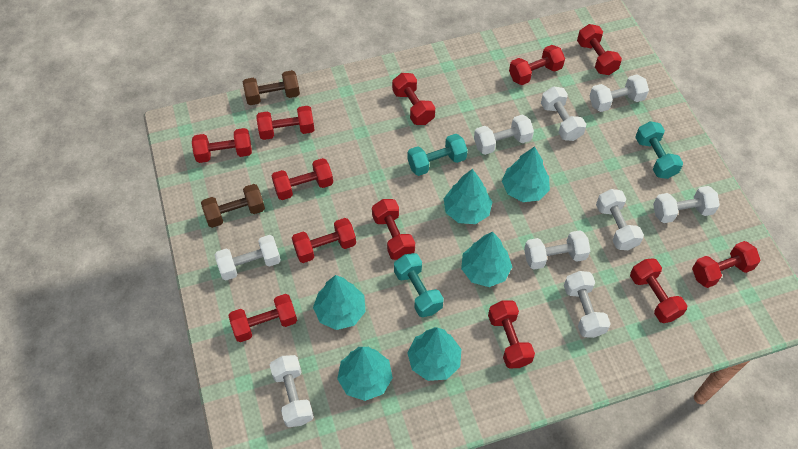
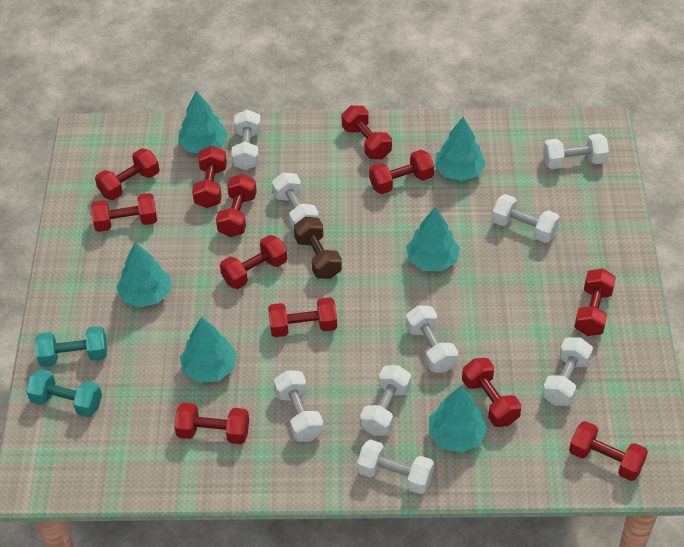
brown dumbbell: 2 -> 1
turquoise dumbbell: 3 -> 2

